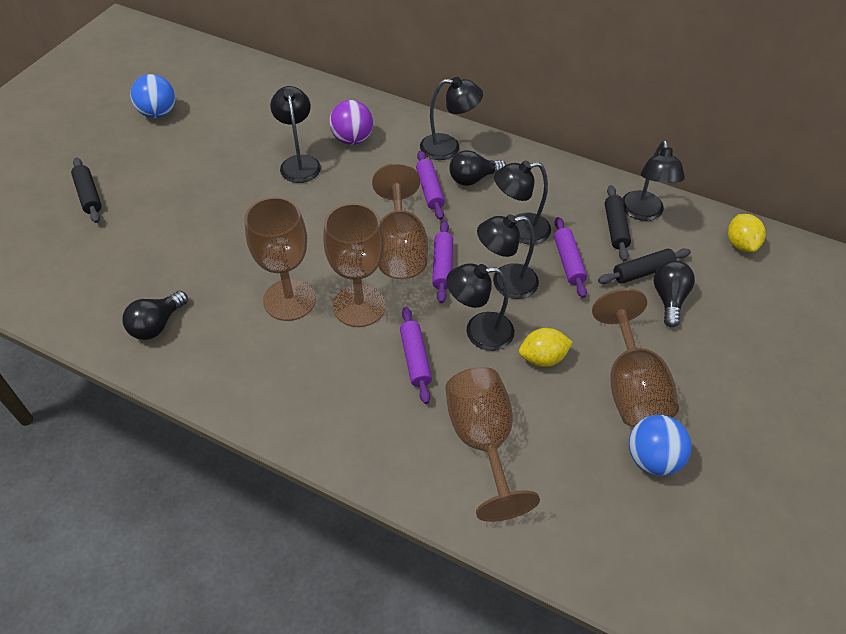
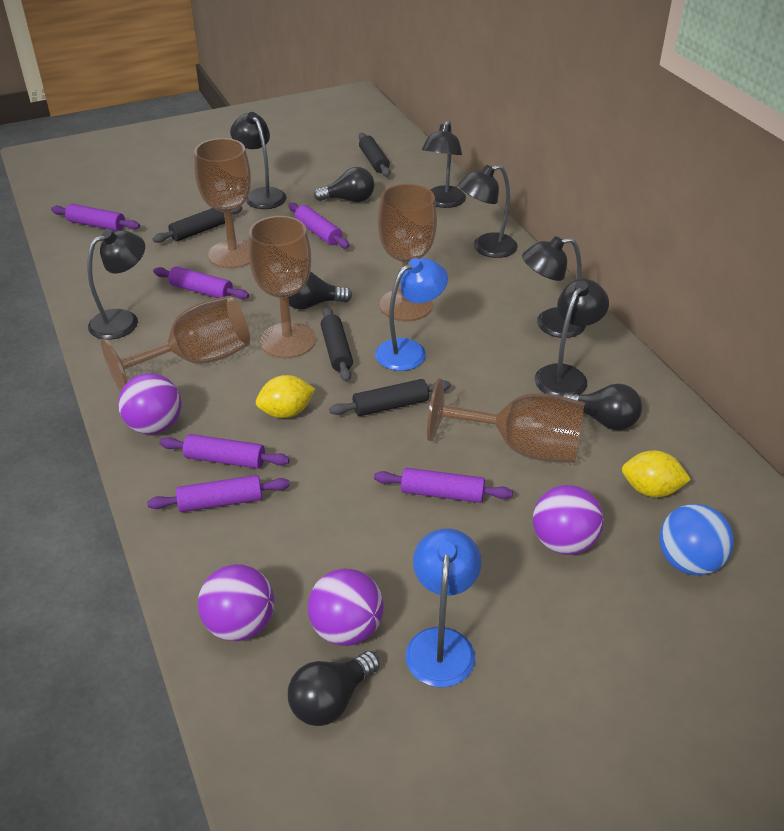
black light bulb: 3 -> 4
black rolling pin: 3 -> 4
blue ball: 2 -> 1
blue lamp: 0 -> 2
purple ball: 1 -> 4
purple rolling pin: 4 -> 6

